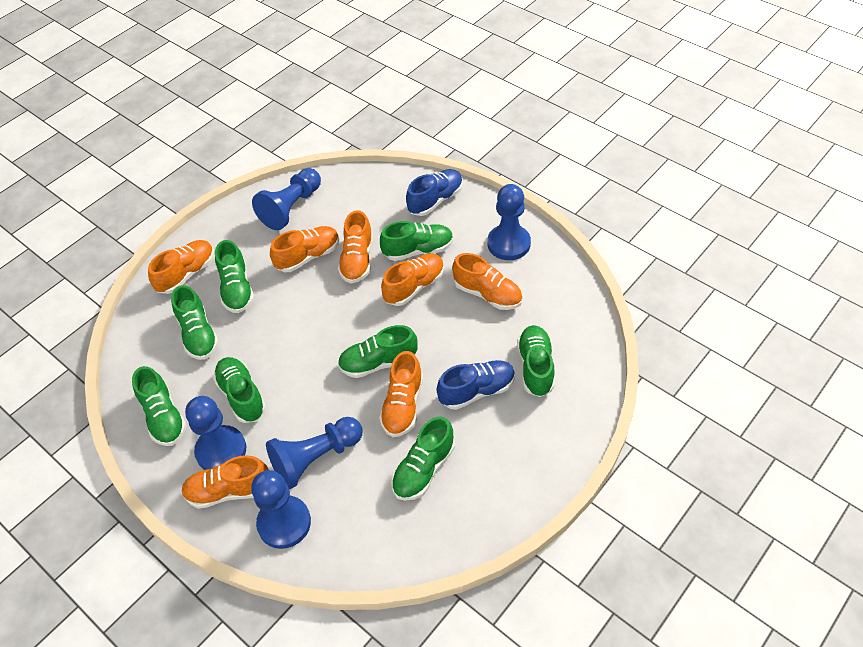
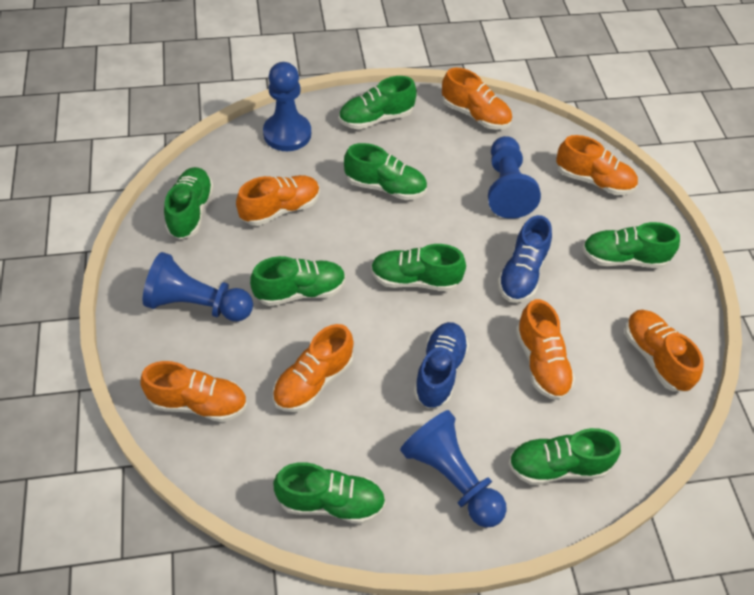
blue pawn: 5 -> 4

